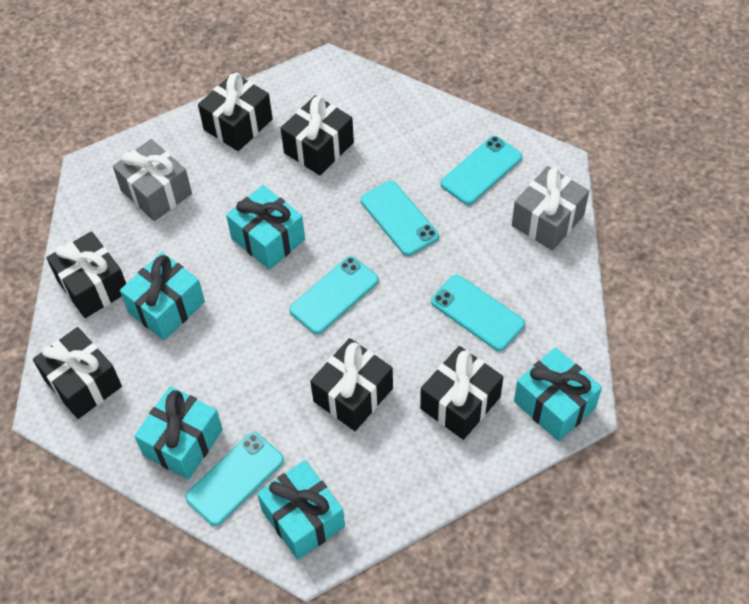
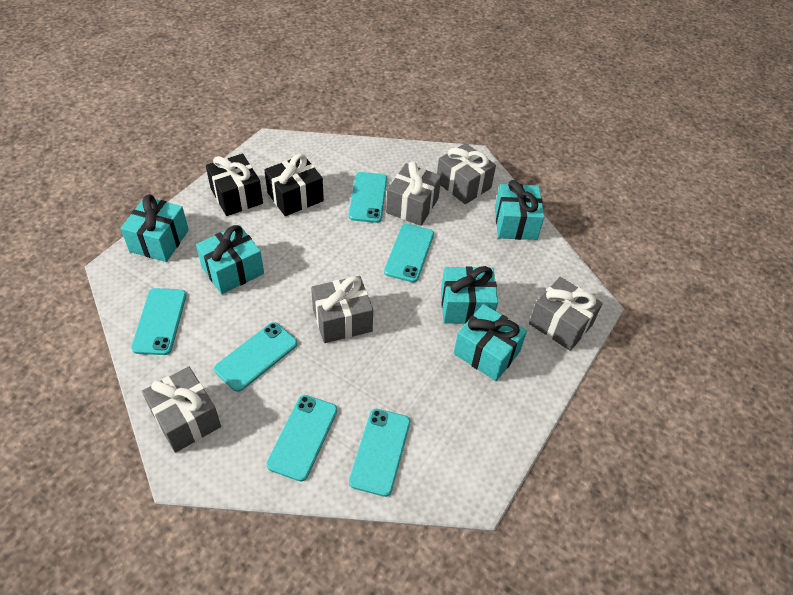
black gift: 6 -> 2
grey gift: 2 -> 5
turquoise phone: 5 -> 6

